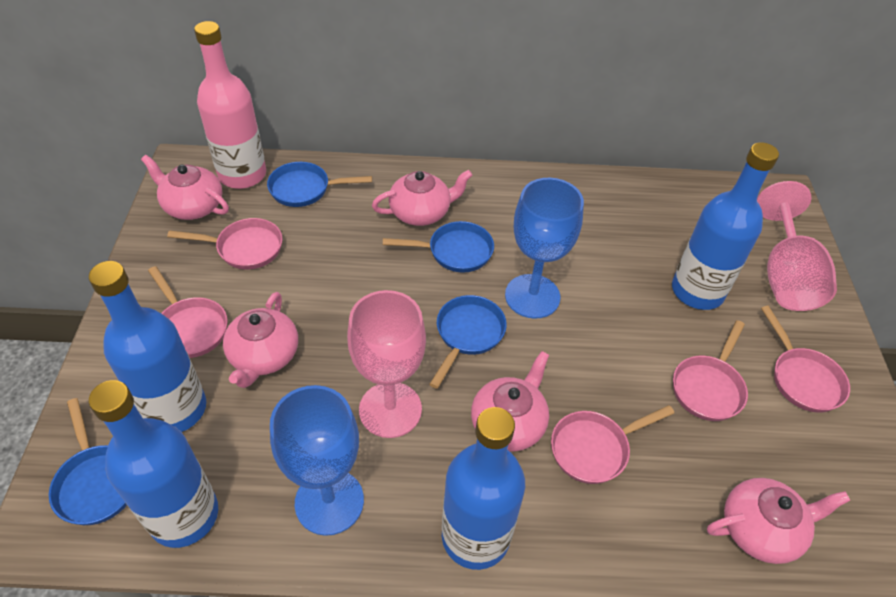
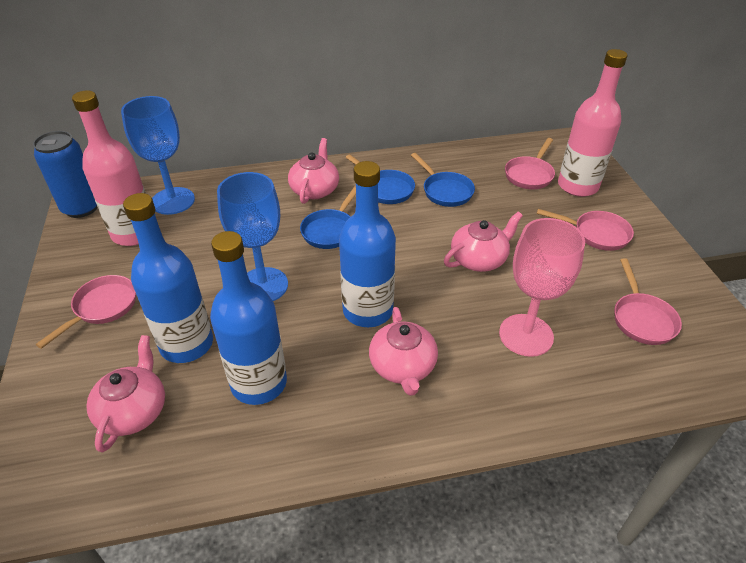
blue bottle: 4 -> 3
blue can: 0 -> 1
blue pan: 4 -> 3
pink bottle: 1 -> 2
pink goblet: 2 -> 1
pink pan: 5 -> 4
pink teapot: 5 -> 4

